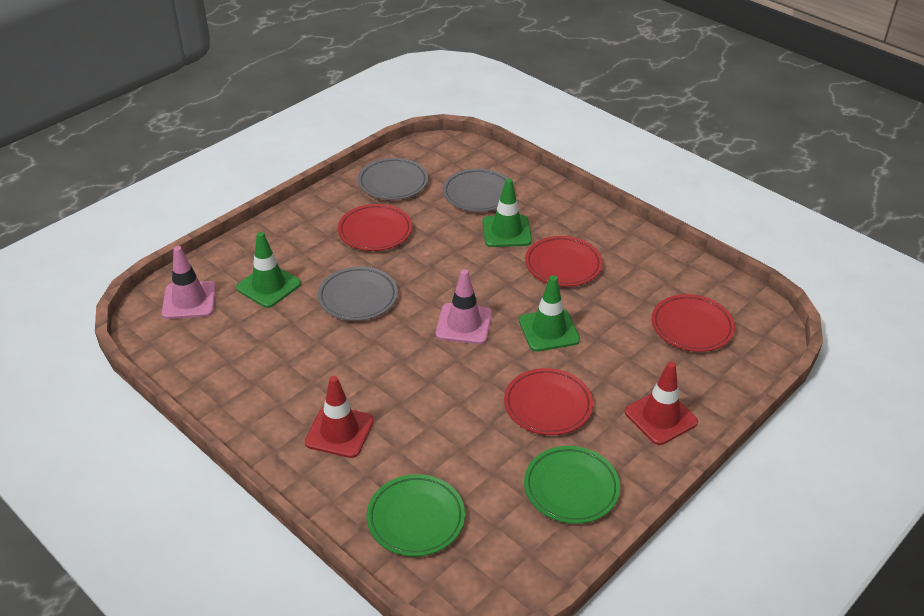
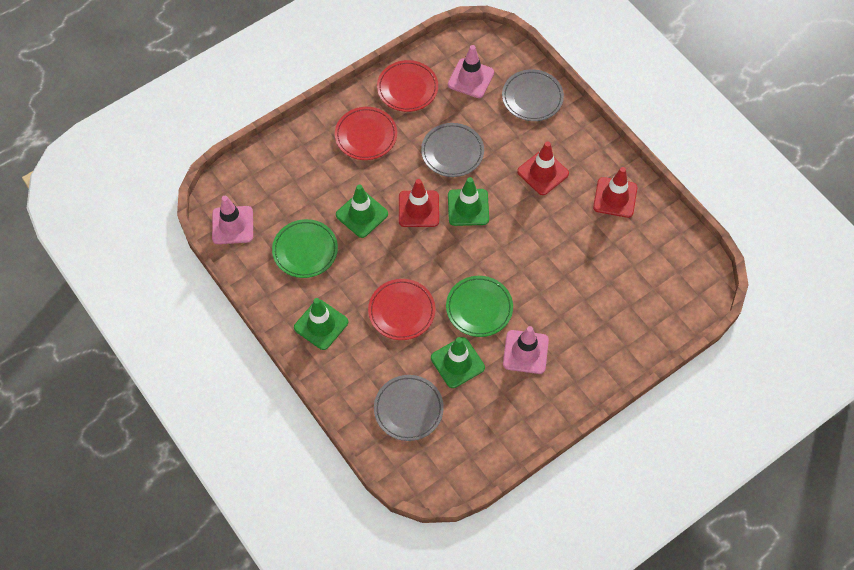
green traffic cone: 3 -> 4
pink traffic cone: 2 -> 3
red plate: 4 -> 3
red traffic cone: 2 -> 3

